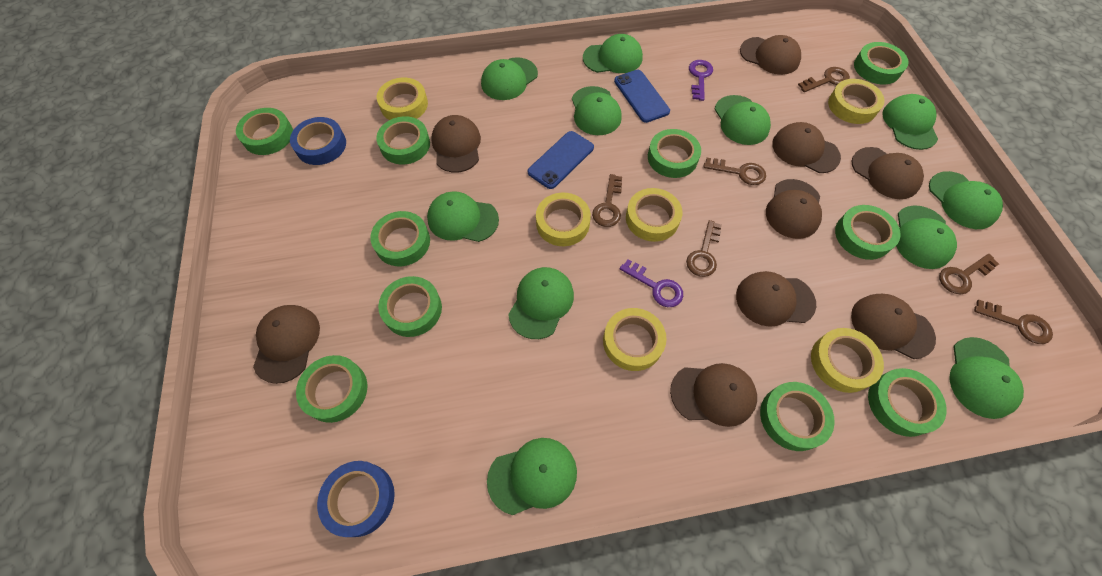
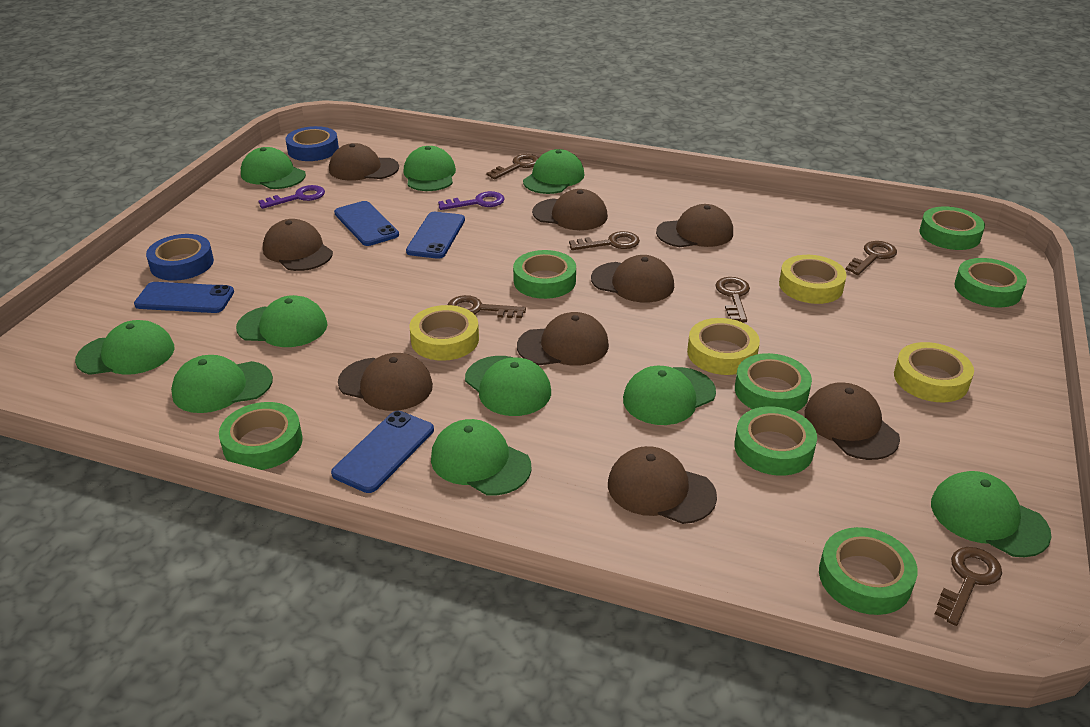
blue phone: 2 -> 4
green cap: 11 -> 10
green tape: 10 -> 7
yellow tape: 6 -> 4

